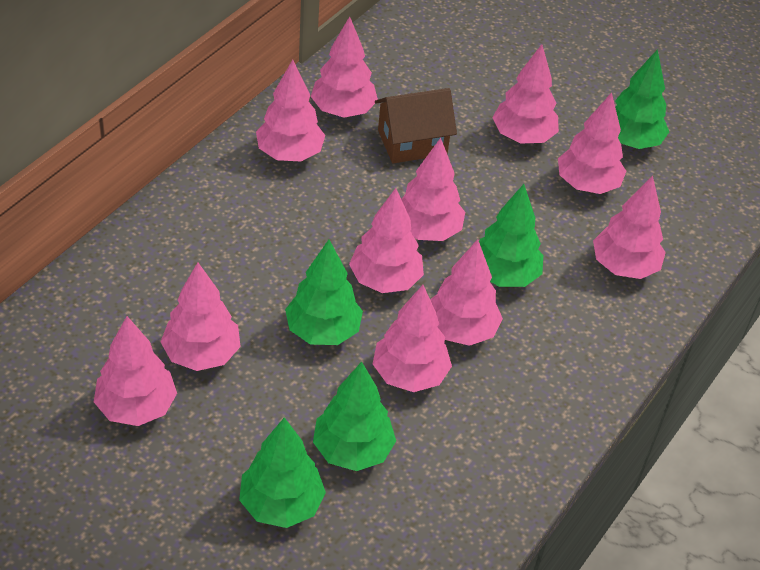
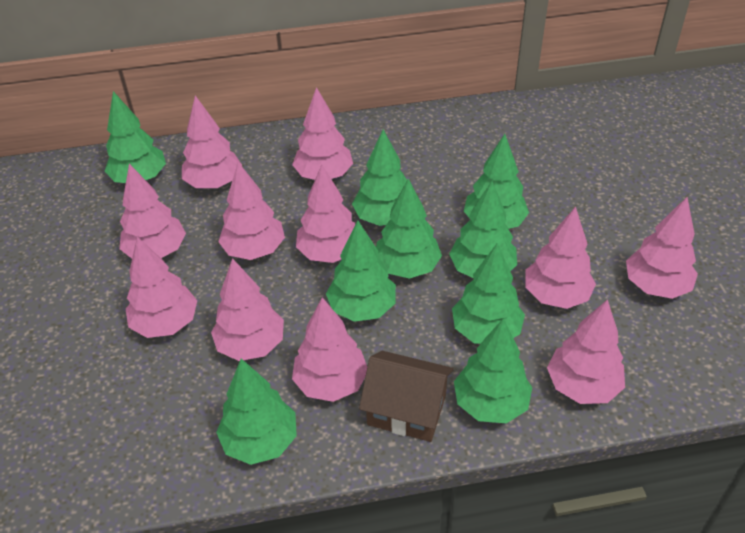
green tree: 5 -> 9

